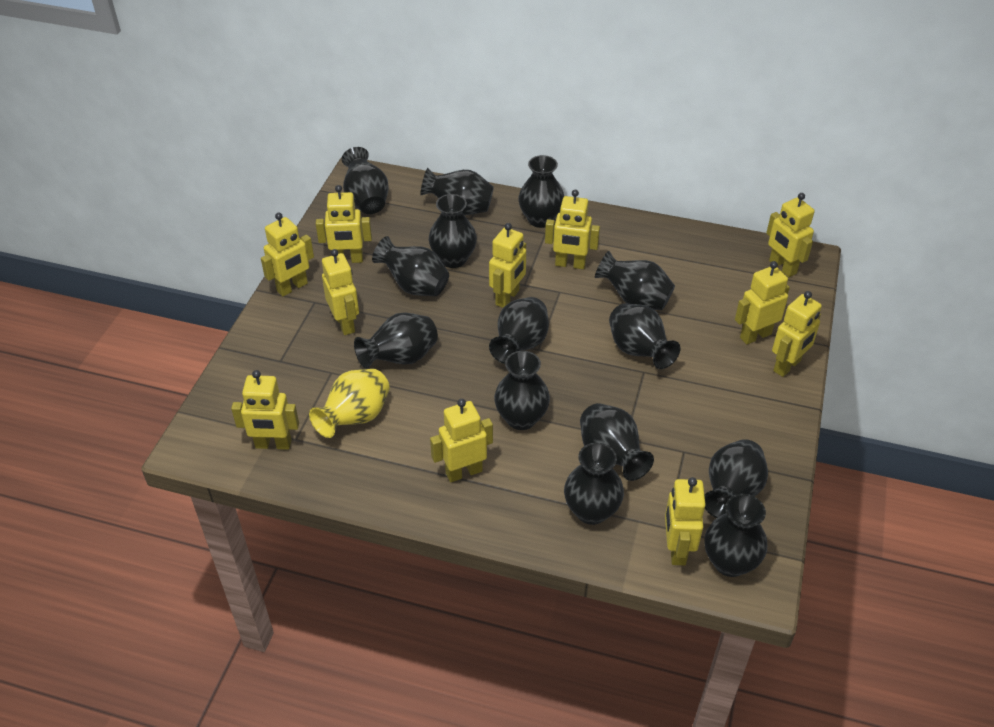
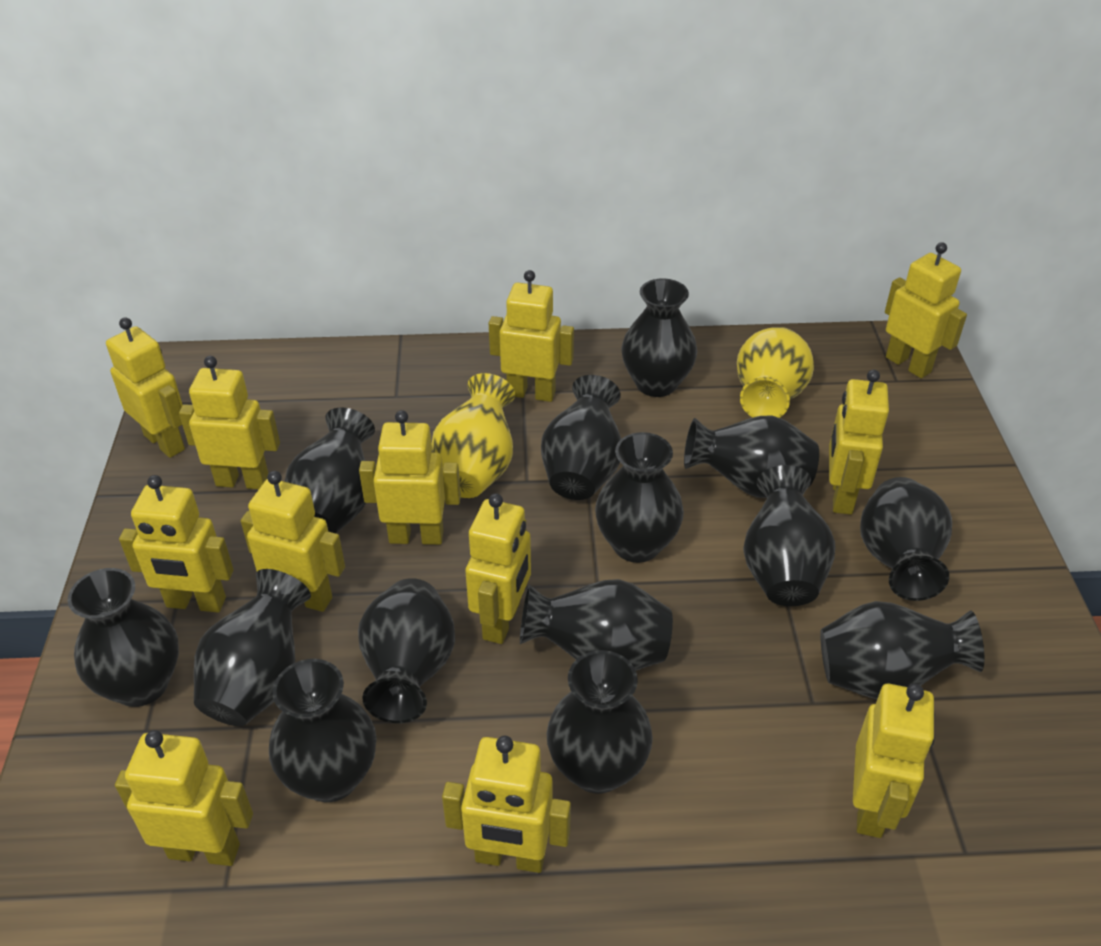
yellow robot: 11 -> 12
yellow vase: 1 -> 2

